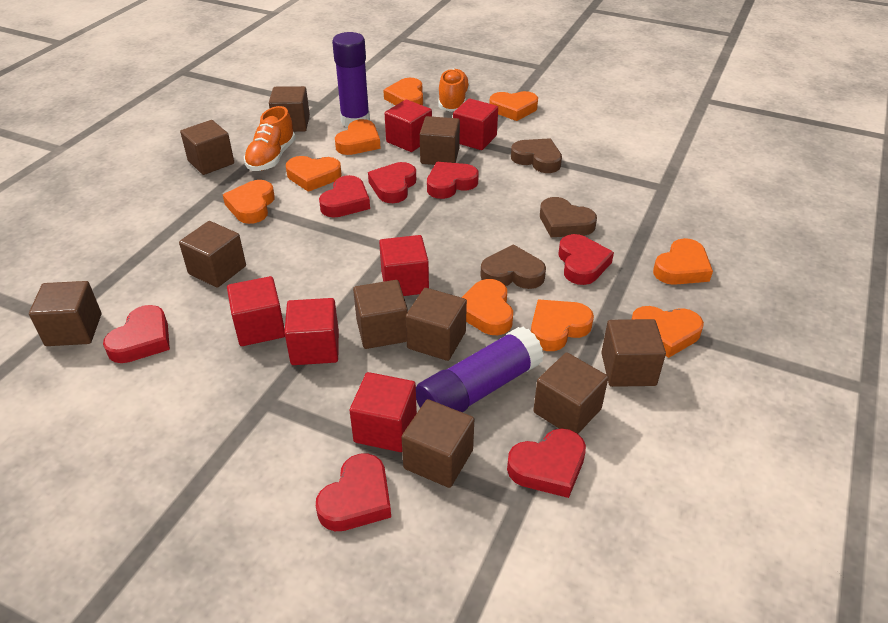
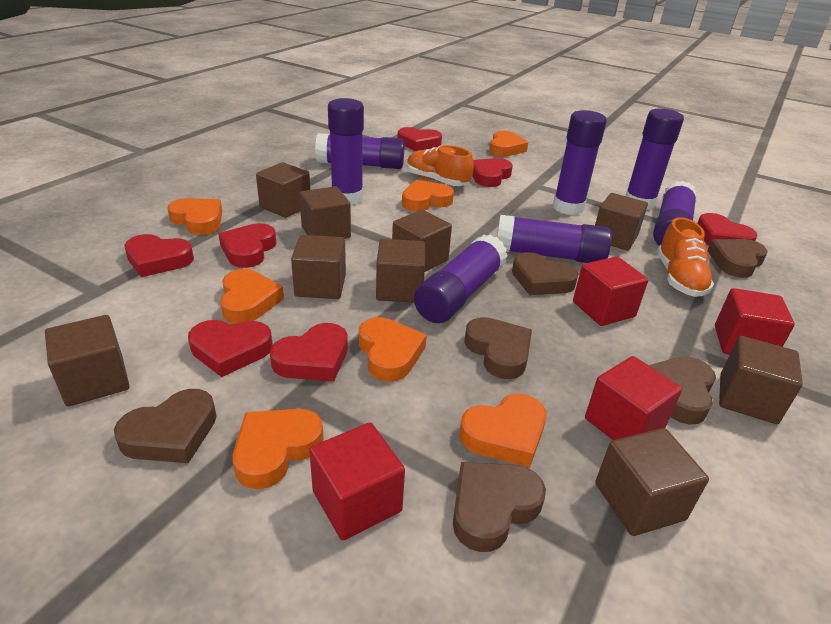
brown cube: 10 -> 9
brown heart: 3 -> 6
orange heart: 9 -> 7
purple glue stick: 2 -> 7
red cube: 6 -> 4

